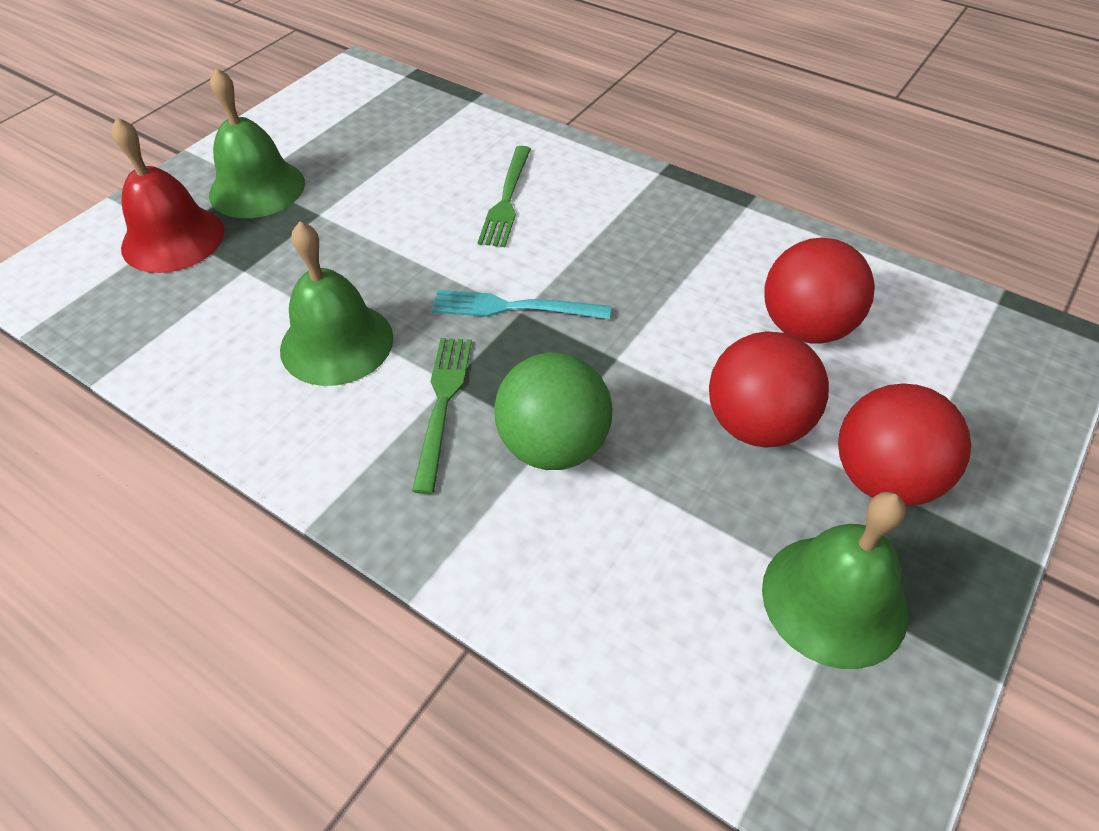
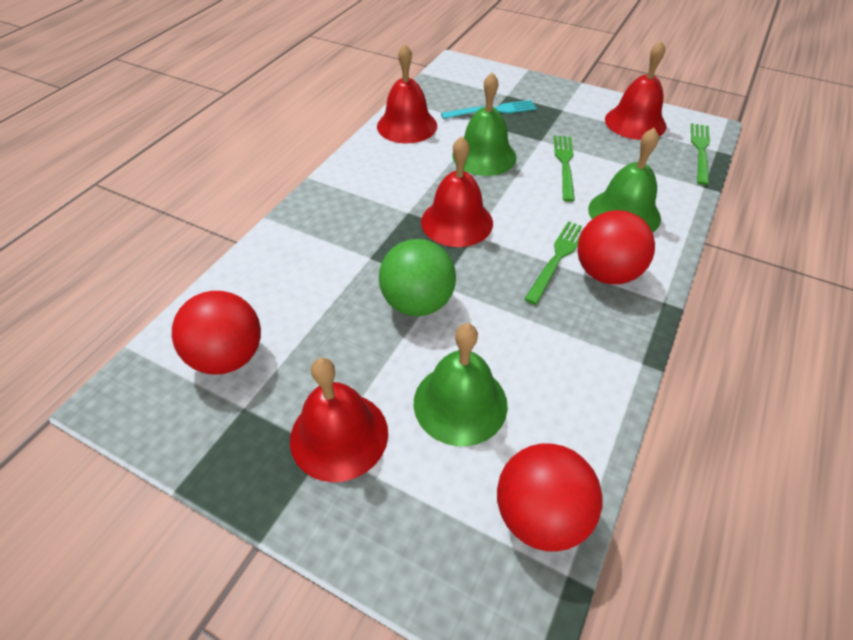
green fork: 2 -> 3
red bell: 1 -> 4

